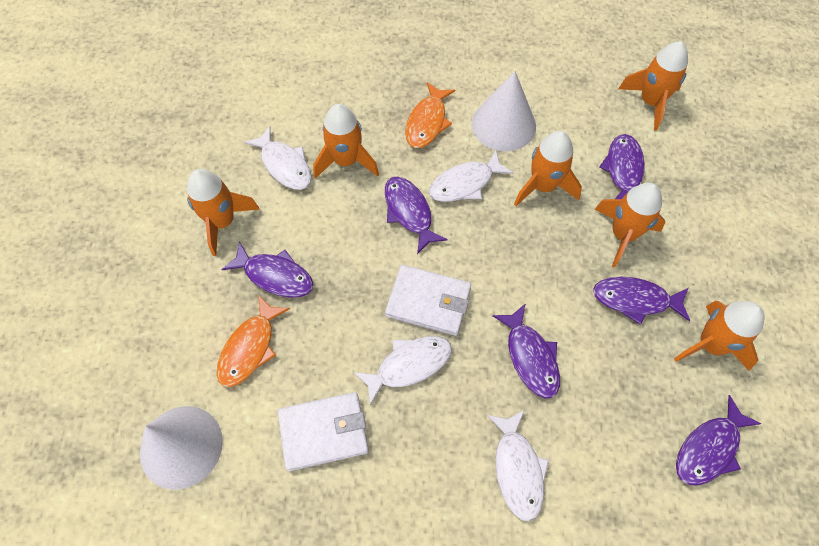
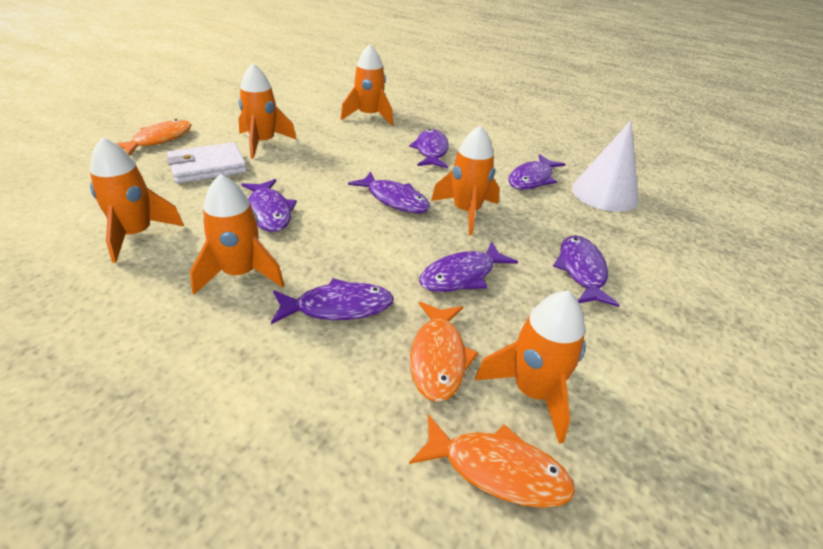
orange fish: 2 -> 3
purple fish: 6 -> 7
white cone: 2 -> 1
white fish: 4 -> 0
white wallet: 2 -> 1

